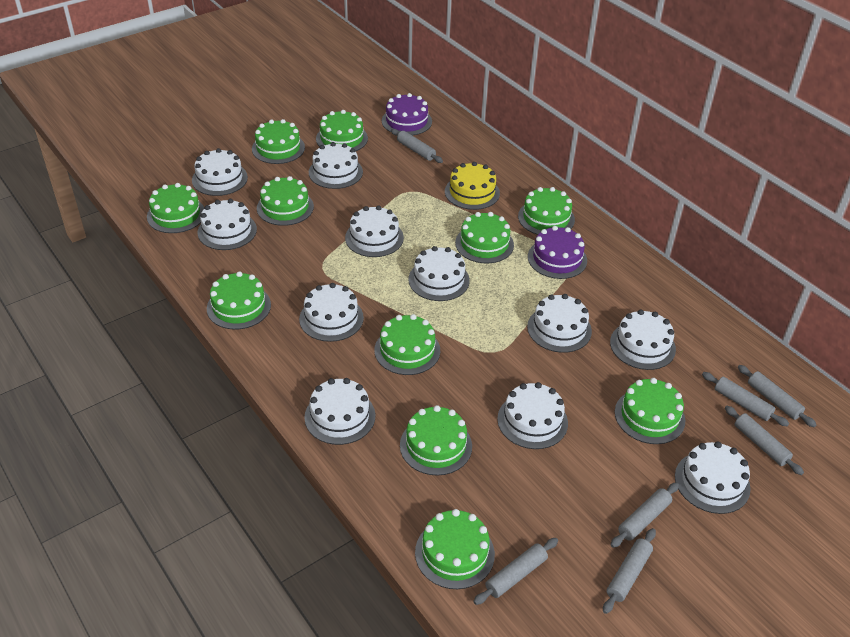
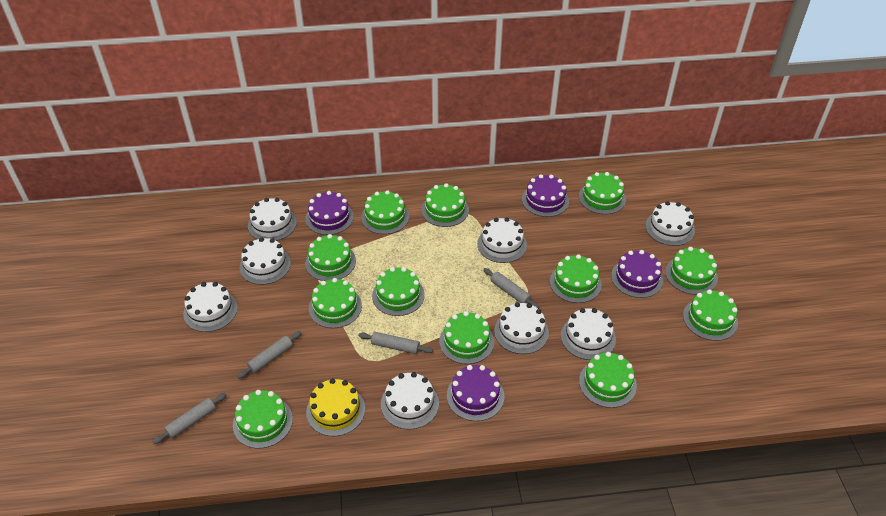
green cake: 11 -> 12
grey rolling pin: 7 -> 4
purple cake: 2 -> 4
white cake: 11 -> 8

